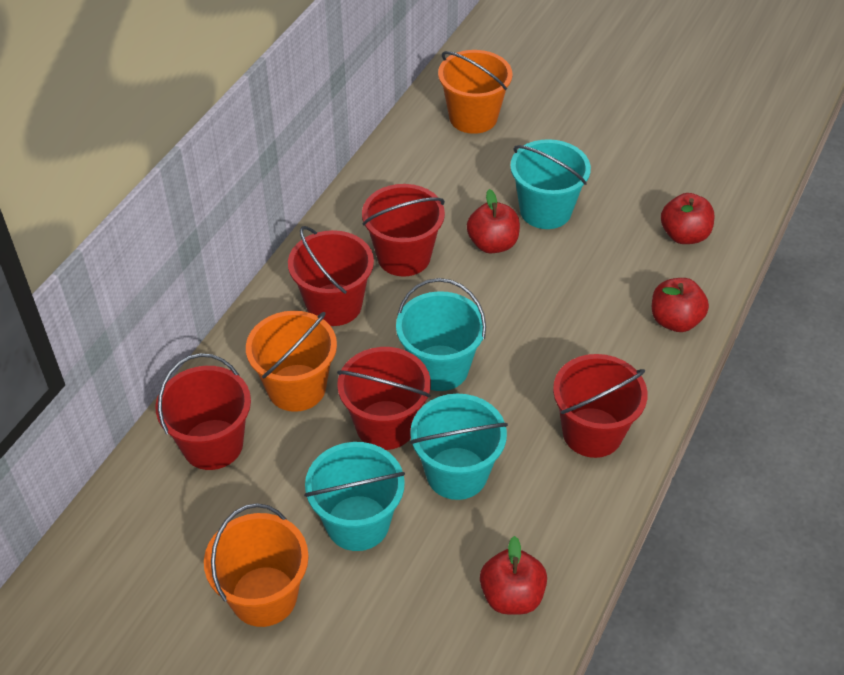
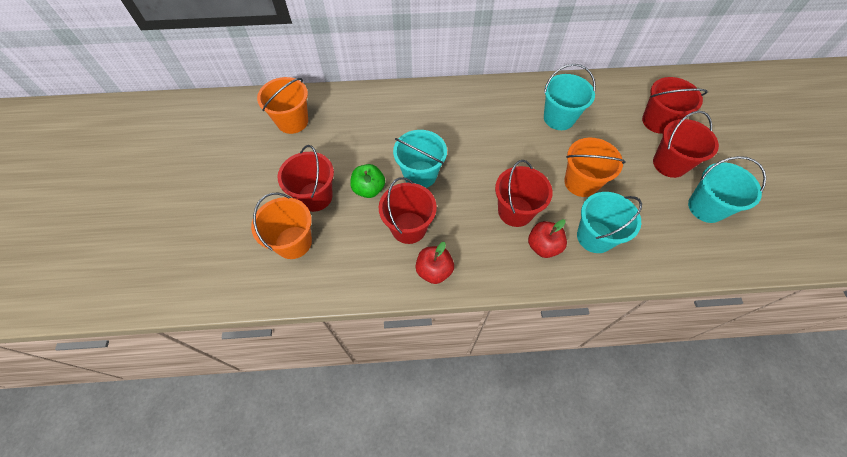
green apple: 0 -> 1
red apple: 4 -> 2

